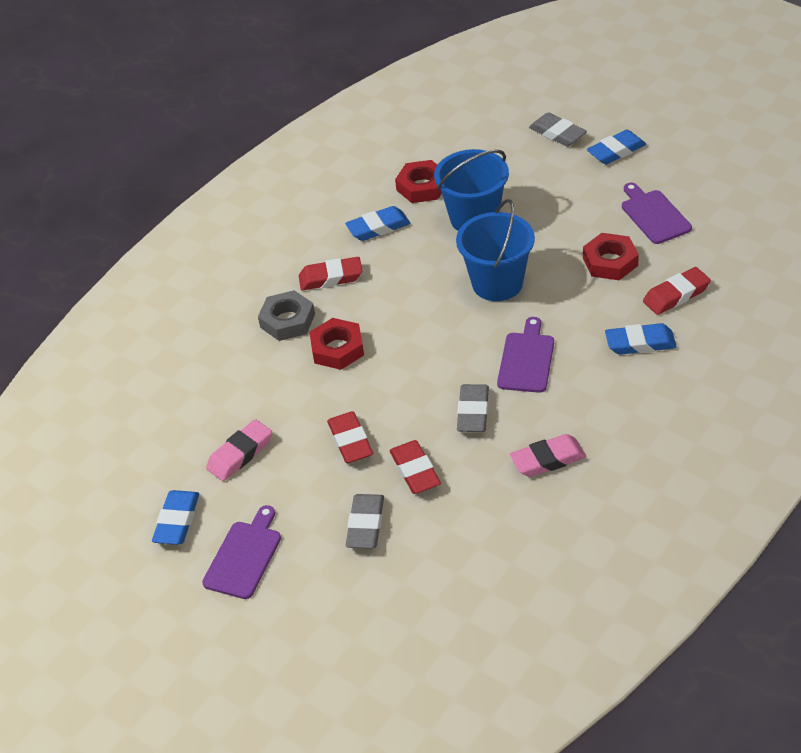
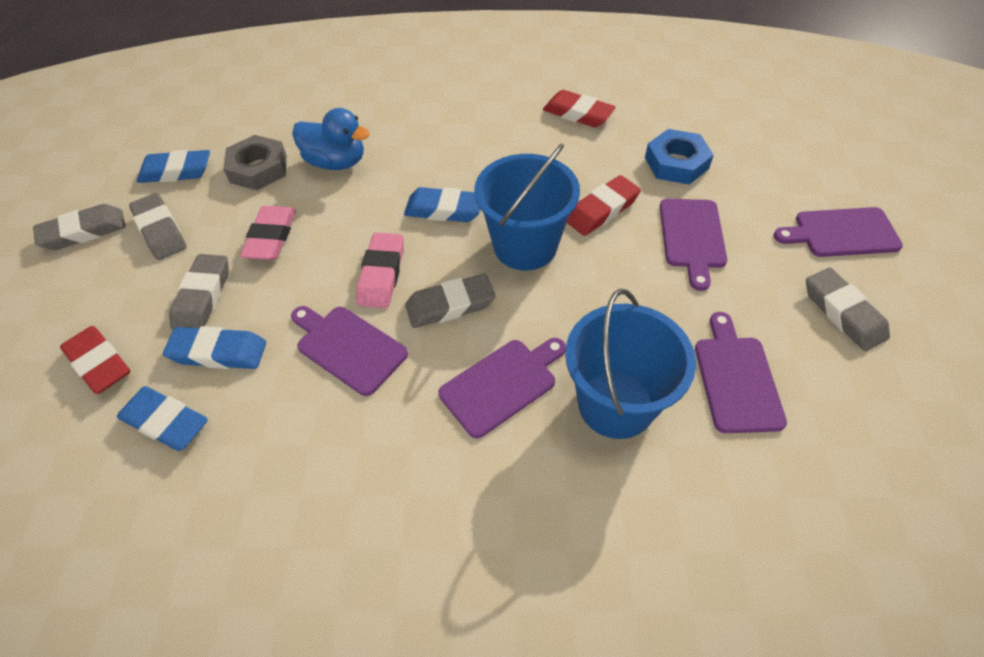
blue duck: 0 -> 1
blue nut: 0 -> 1
grey eraser: 3 -> 5
purple cutting board: 3 -> 5
red eraser: 4 -> 3
red nut: 3 -> 0

